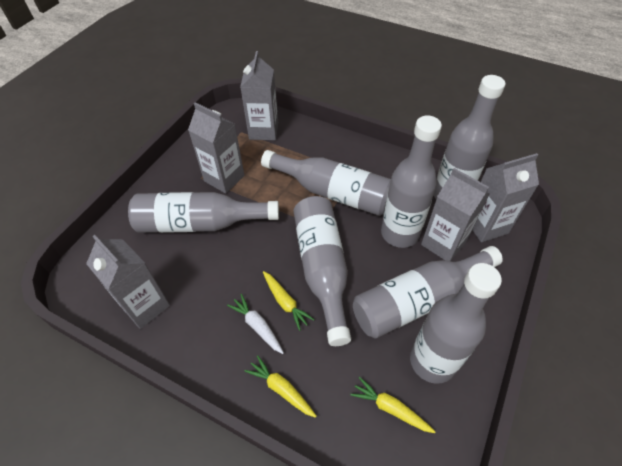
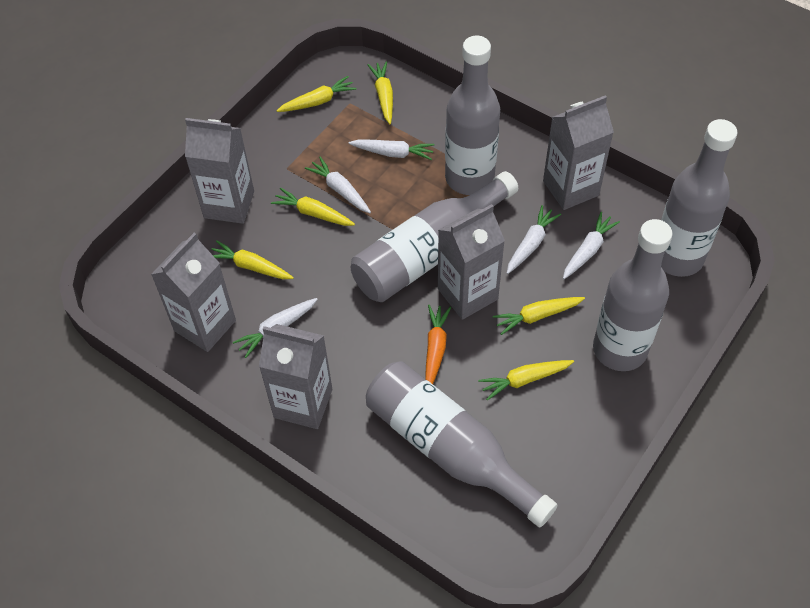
grey bottle: 7 -> 5
orange carrot: 0 -> 1
white carrot: 1 -> 5
yellow carrot: 3 -> 6

